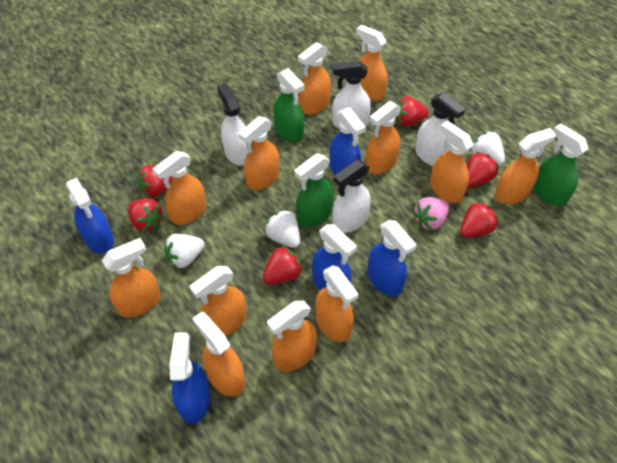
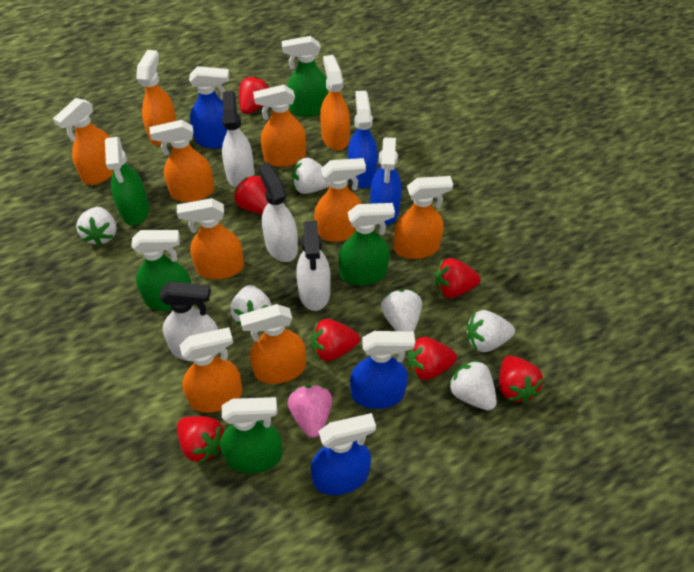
green spray bottle: 3 -> 5
orange spray bottle: 12 -> 10
red strawberry: 6 -> 7
white strawberry: 3 -> 6

